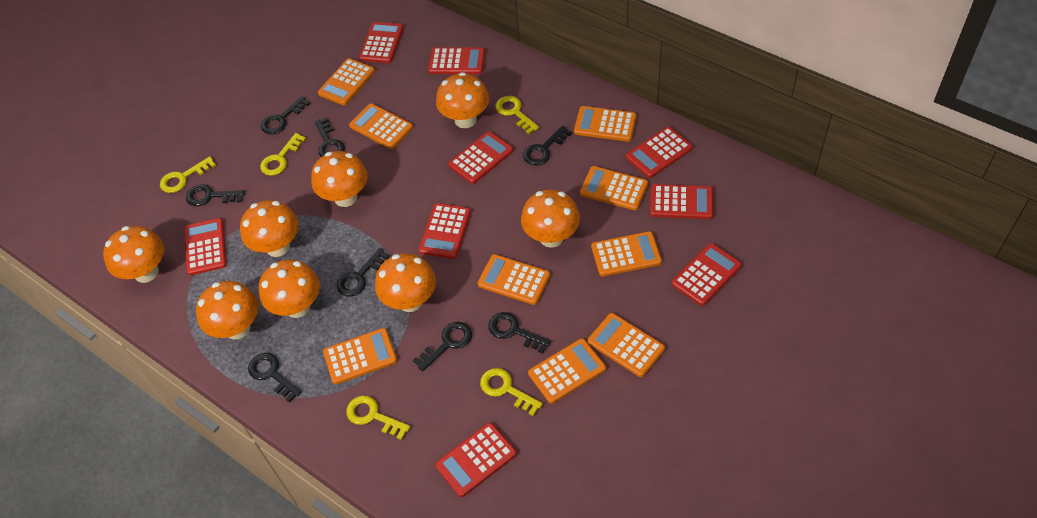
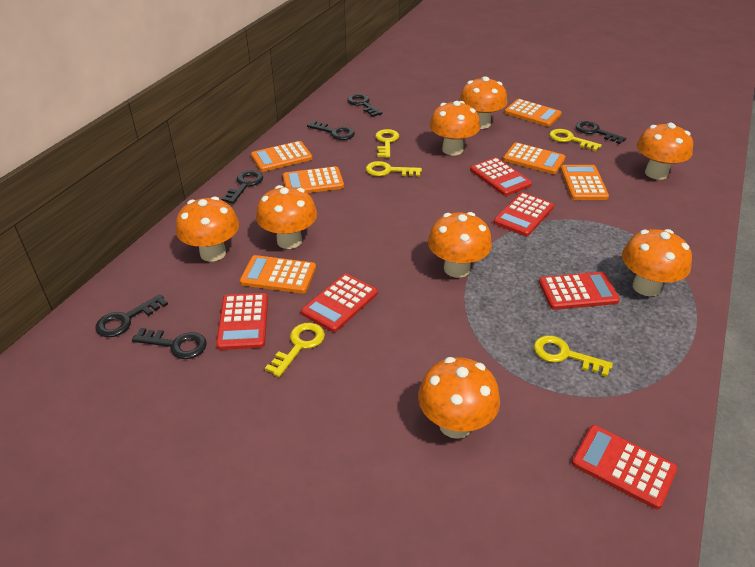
black key: 8 -> 6
orange calculator: 9 -> 6
red calculator: 9 -> 6

